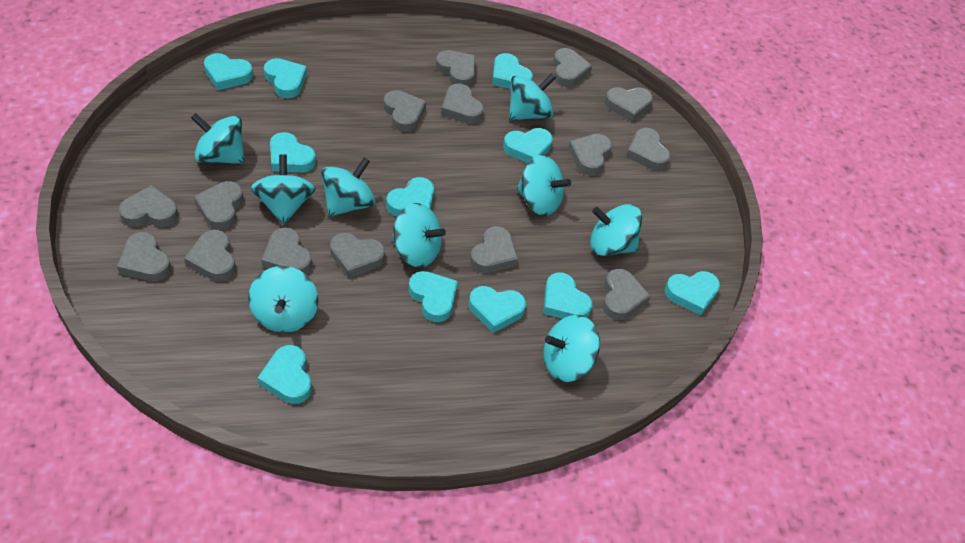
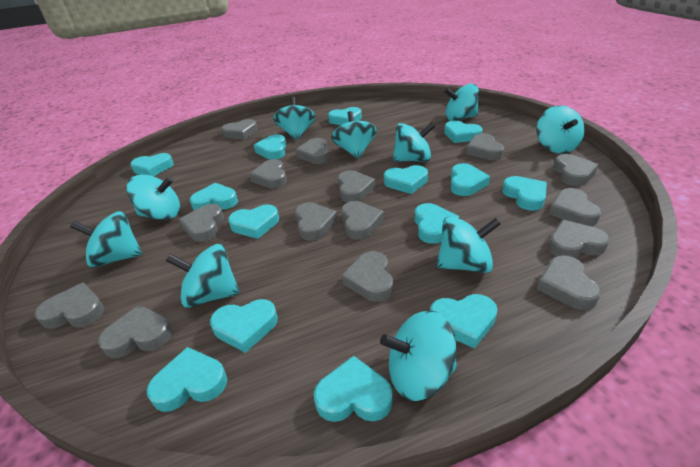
turquoise heart: 11 -> 14
turquoise spinning top: 9 -> 10

